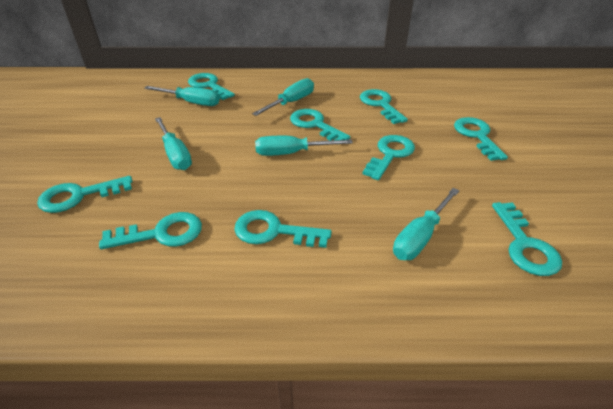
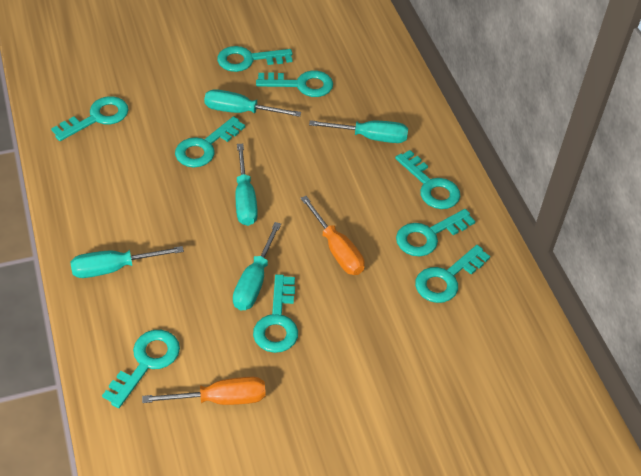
orange screwdriver: 0 -> 2

